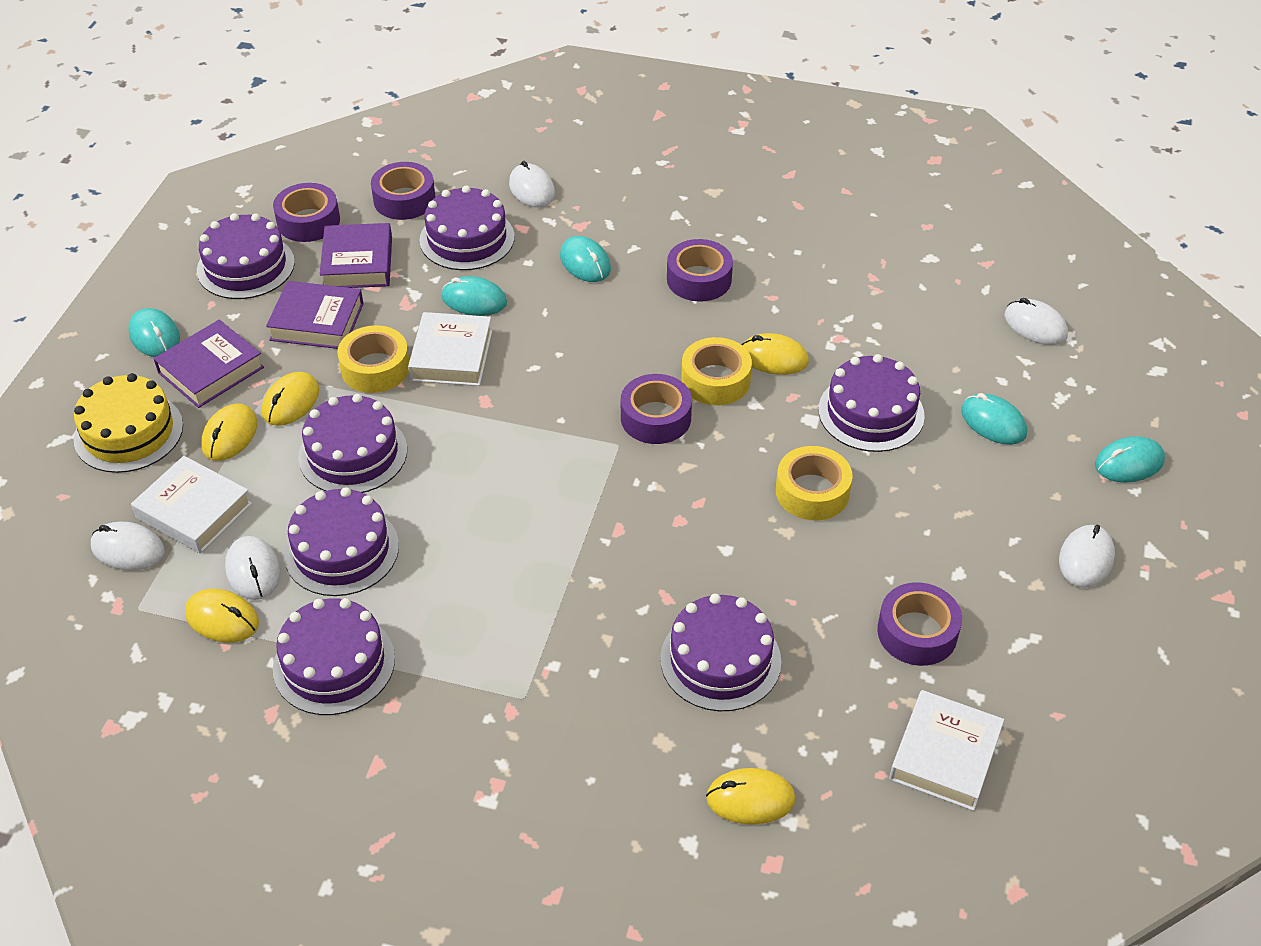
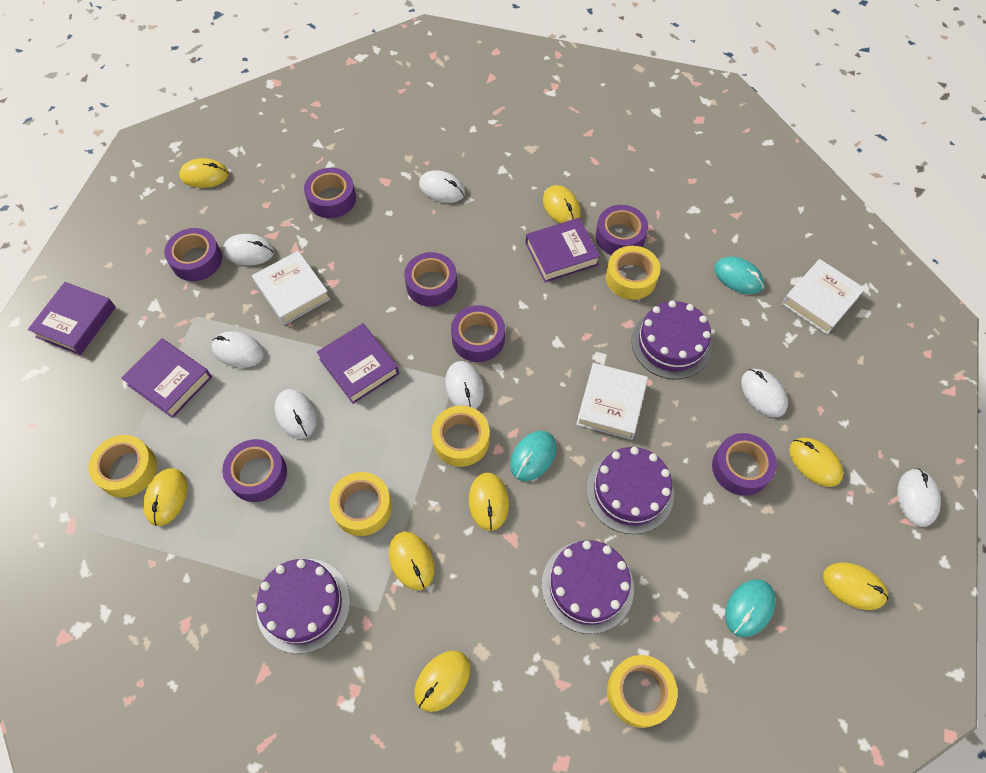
purple book: 3 -> 4
purple cake: 7 -> 4
purple tape: 5 -> 7
turquoise mouse: 5 -> 3
white mouse: 5 -> 7
yellow cake: 1 -> 0
yellow mouse: 5 -> 8
yellow tape: 3 -> 5

